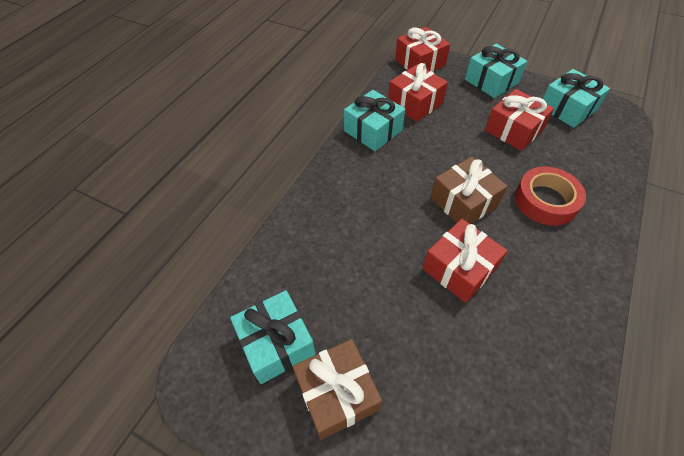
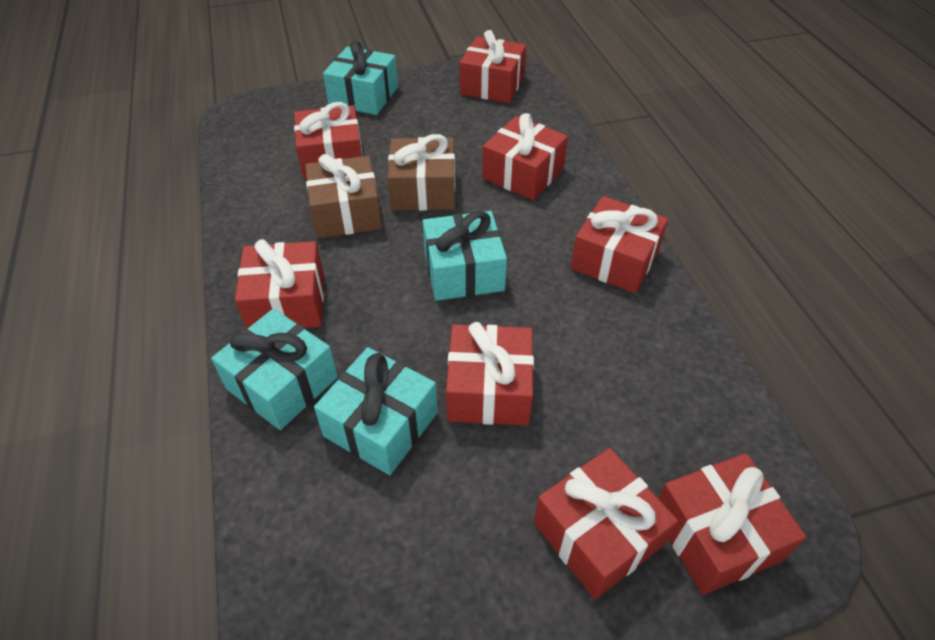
red gift: 4 -> 8
red tape: 1 -> 0

